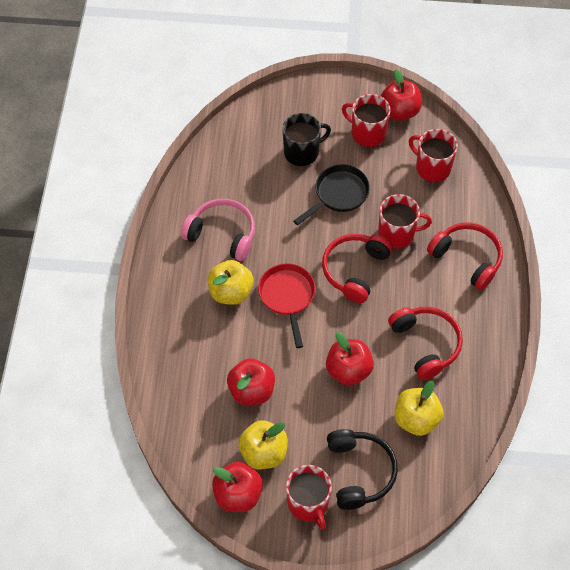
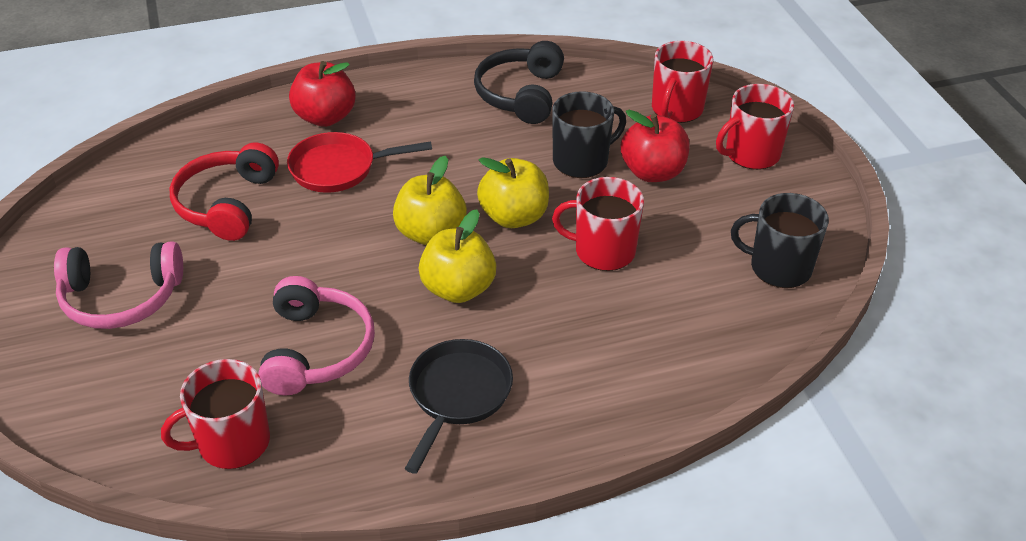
black mug: 1 -> 2
pink headphones: 1 -> 2
red apple: 4 -> 2
red headphones: 3 -> 1

